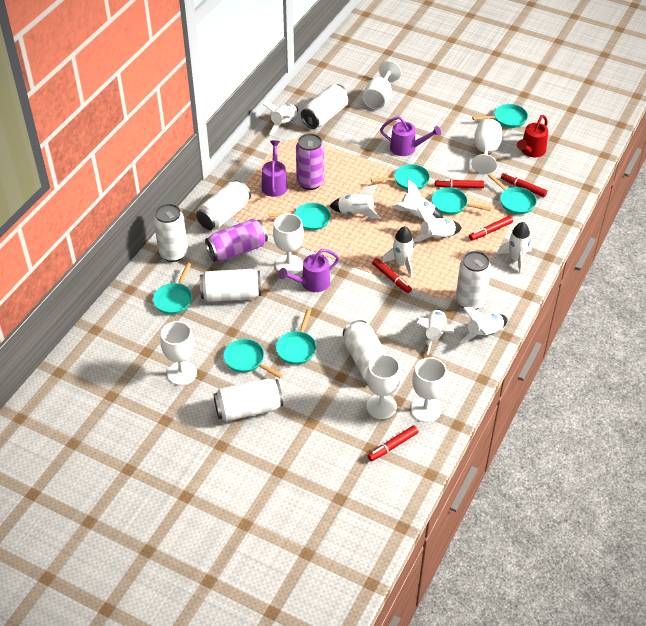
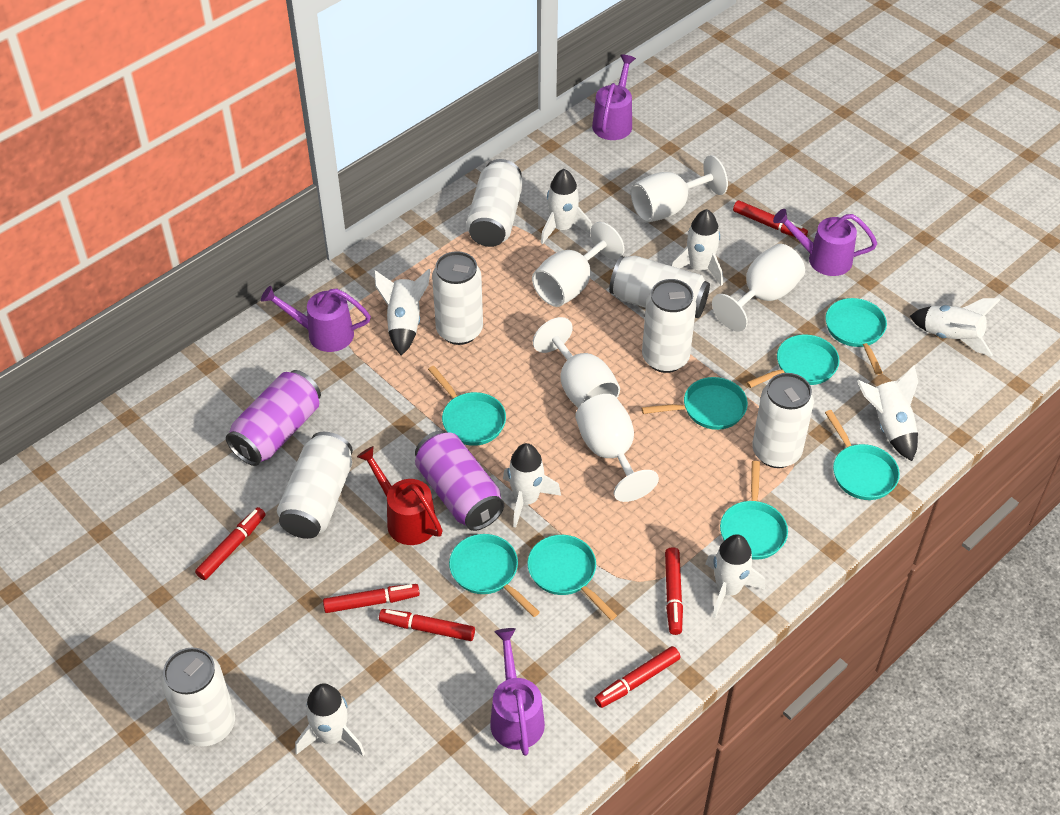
purple watering can: 3 -> 4
red marker: 5 -> 6
white goblet: 6 -> 5

